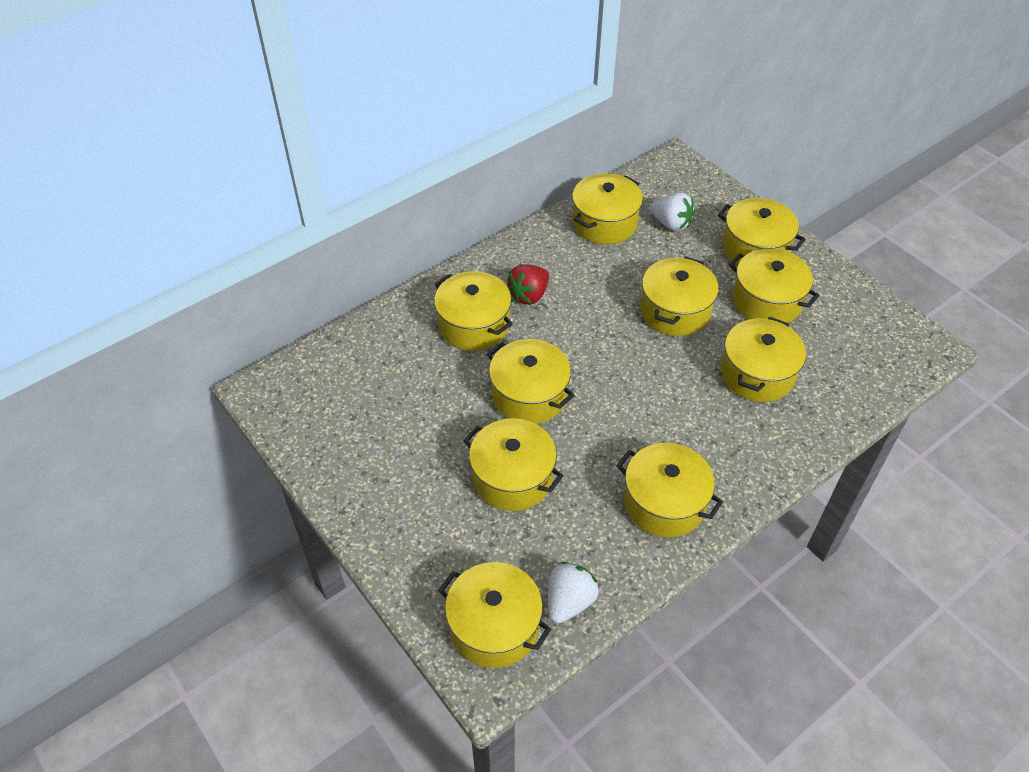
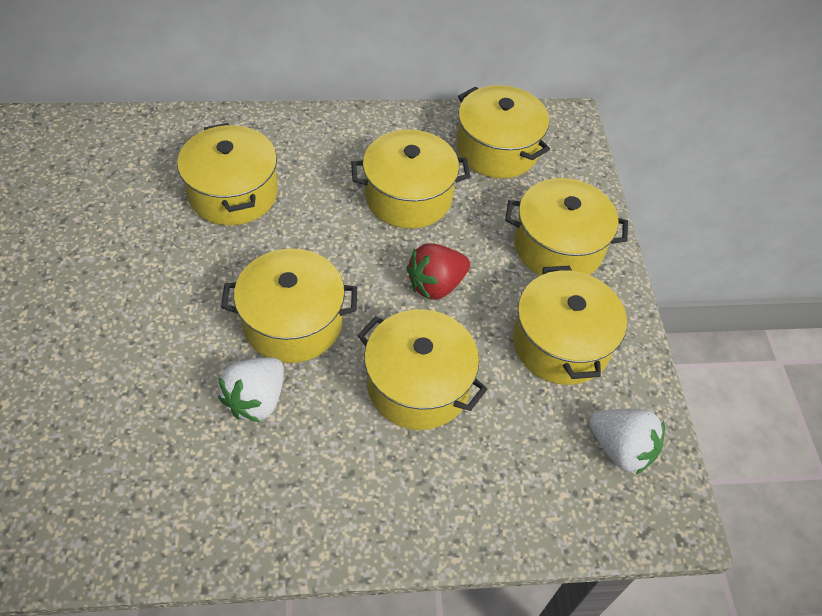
yellow pot: 10 -> 7

